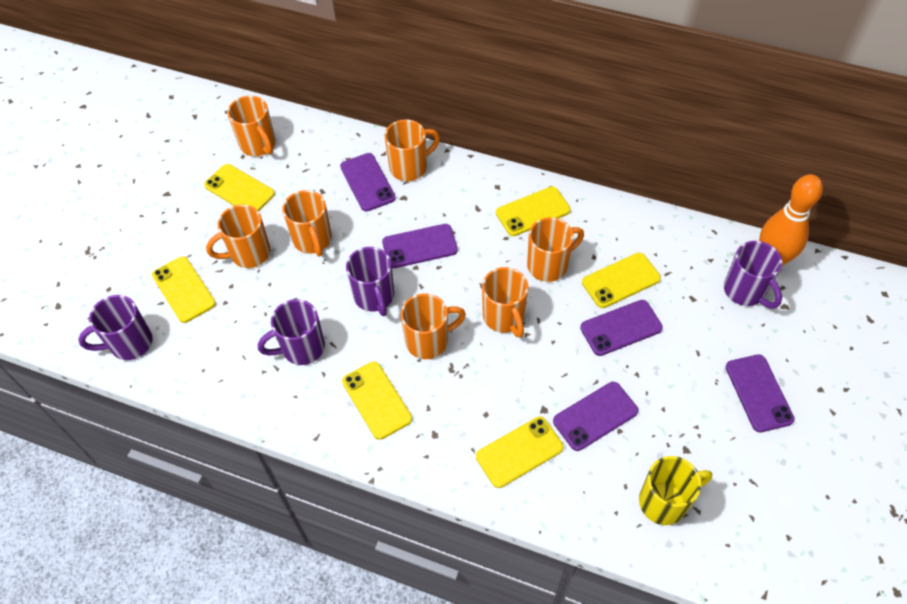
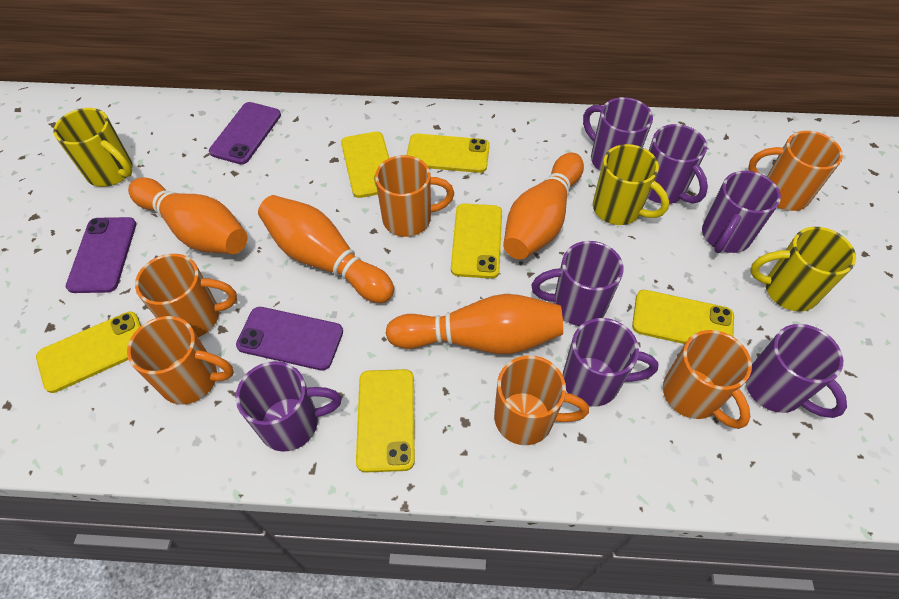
orange bowling pin: 1 -> 4
orange mug: 7 -> 6
purple mug: 4 -> 7
purple phone: 5 -> 3
yellow mug: 1 -> 3

